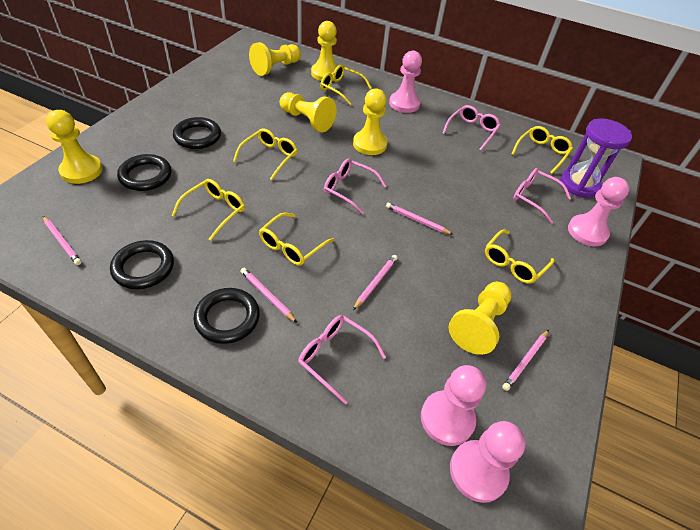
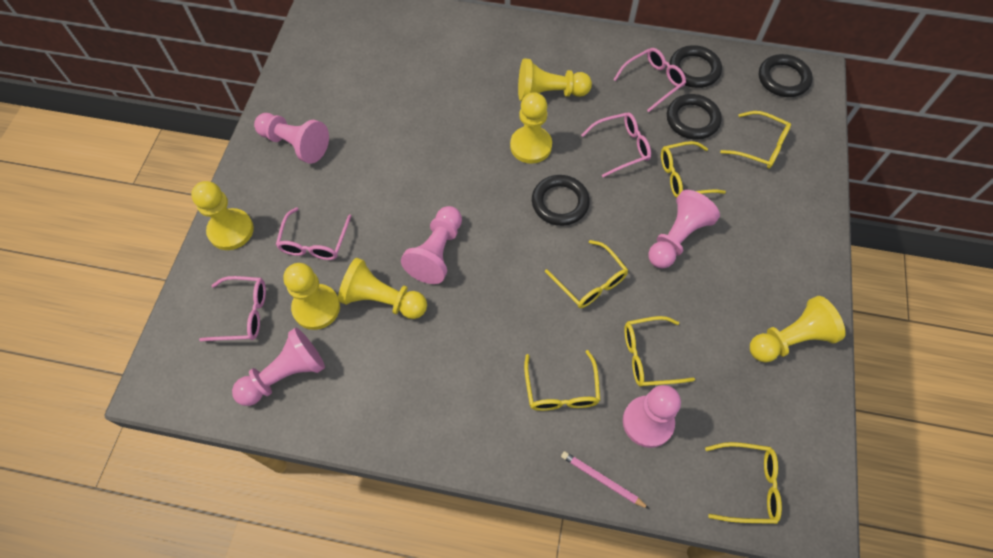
pink pawn: 4 -> 5
pink pencil: 5 -> 1
purple hourglass: 1 -> 0

